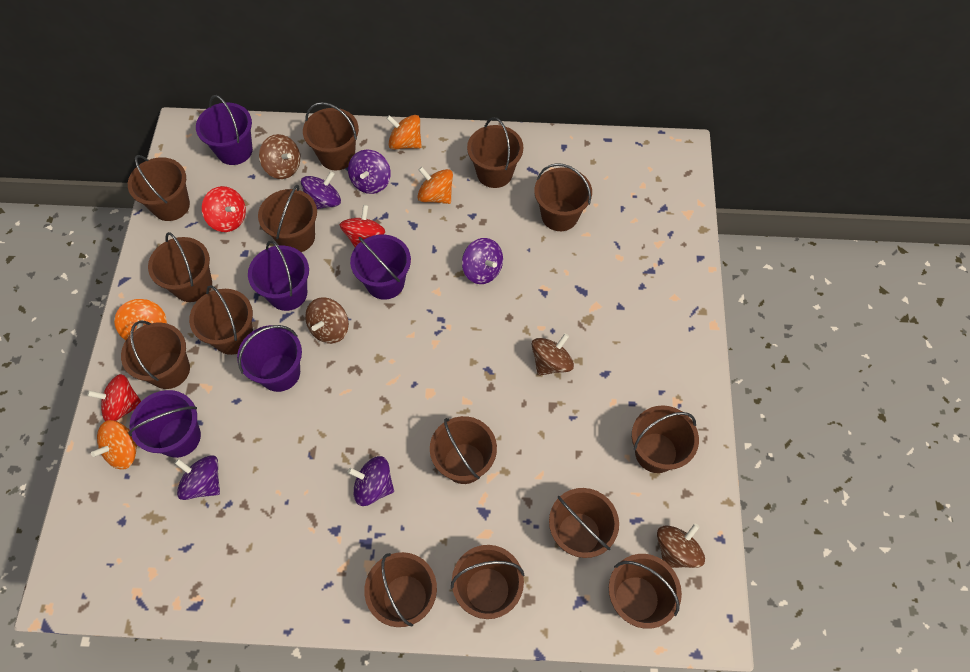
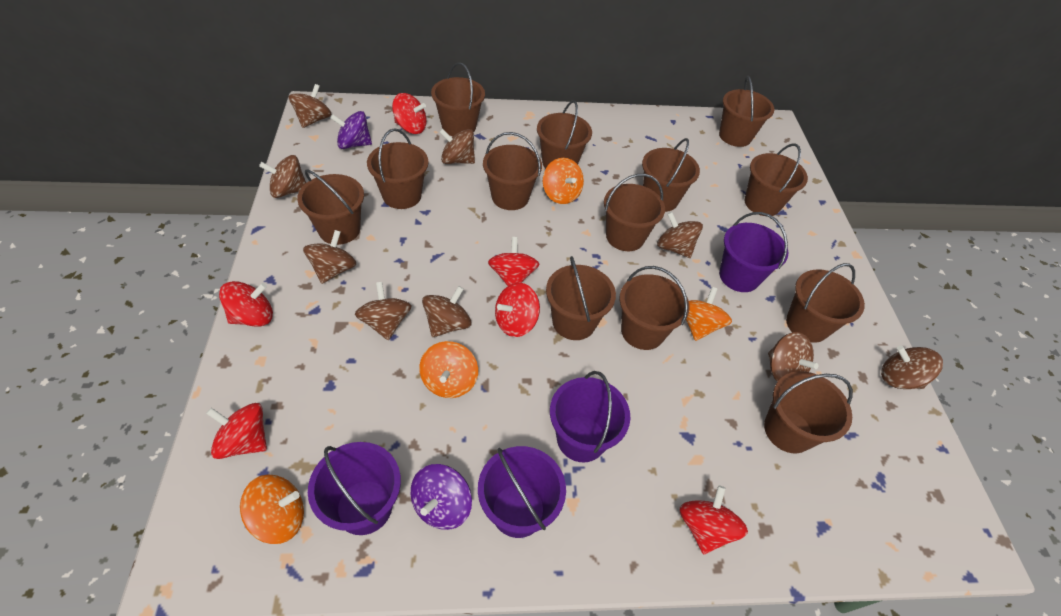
brown bucket: 14 -> 13
brown spinning top: 4 -> 9
purple bucket: 5 -> 4
purple spinning top: 5 -> 2
red spinning top: 3 -> 6

